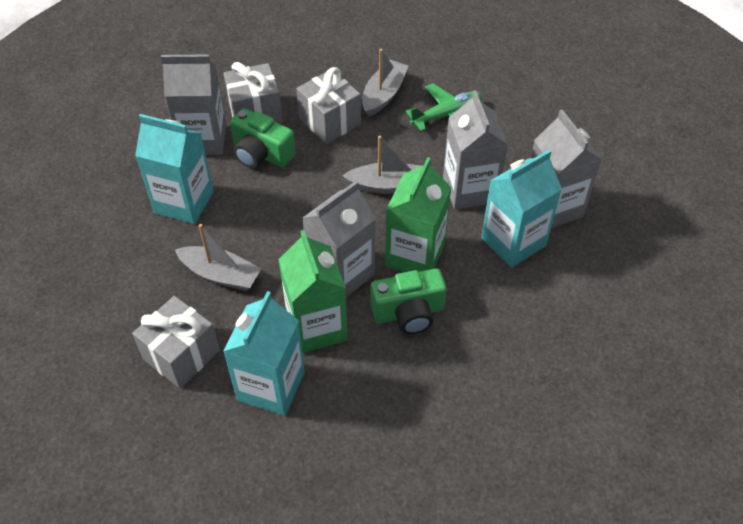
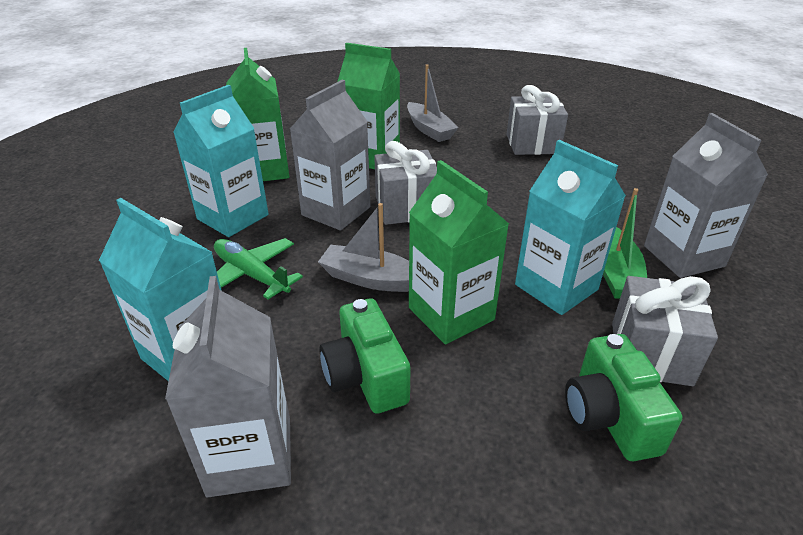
green boat: 0 -> 1
green carton: 2 -> 3
grey boat: 3 -> 2
grey carton: 4 -> 3

